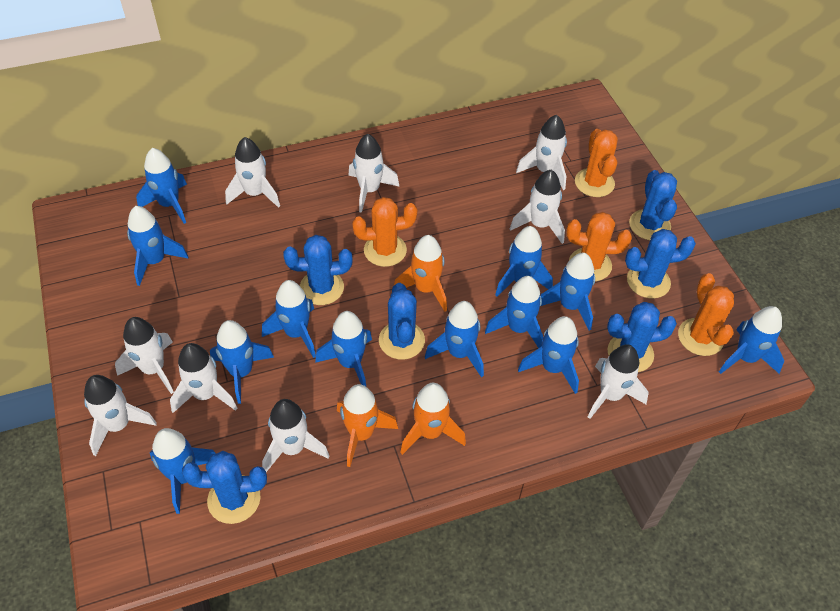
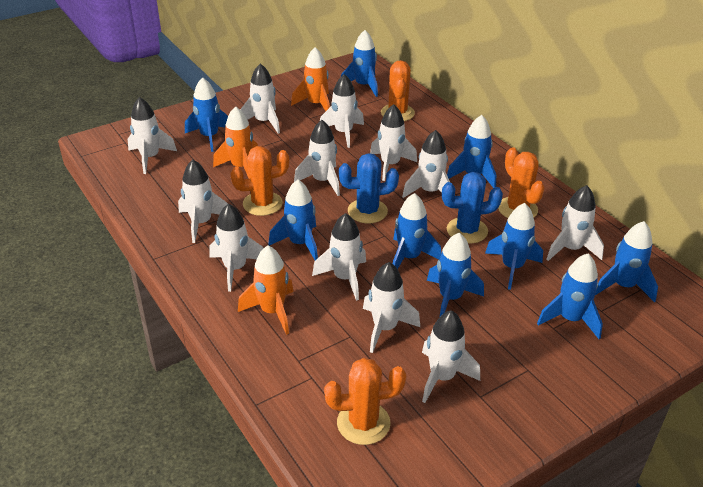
blue cactus: 6 -> 2
blue rocket: 12 -> 9
white rocket: 9 -> 12

